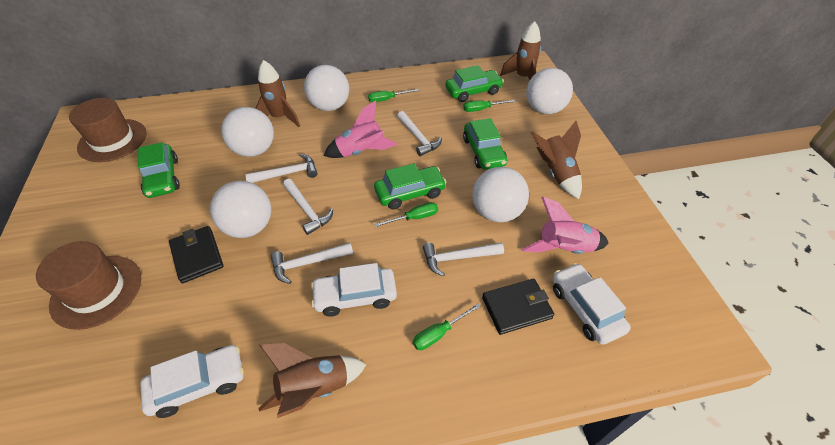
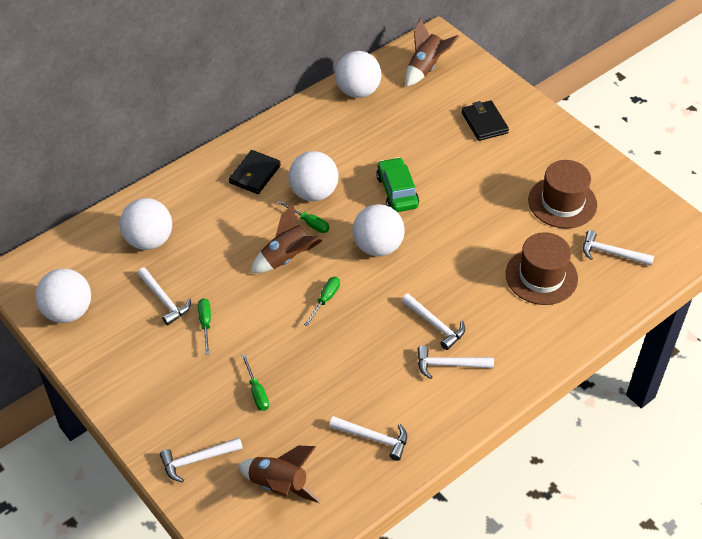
brown rocket: 4 -> 3
green car: 4 -> 1
pink rocket: 2 -> 0
white car: 3 -> 0
white hammer: 5 -> 6

